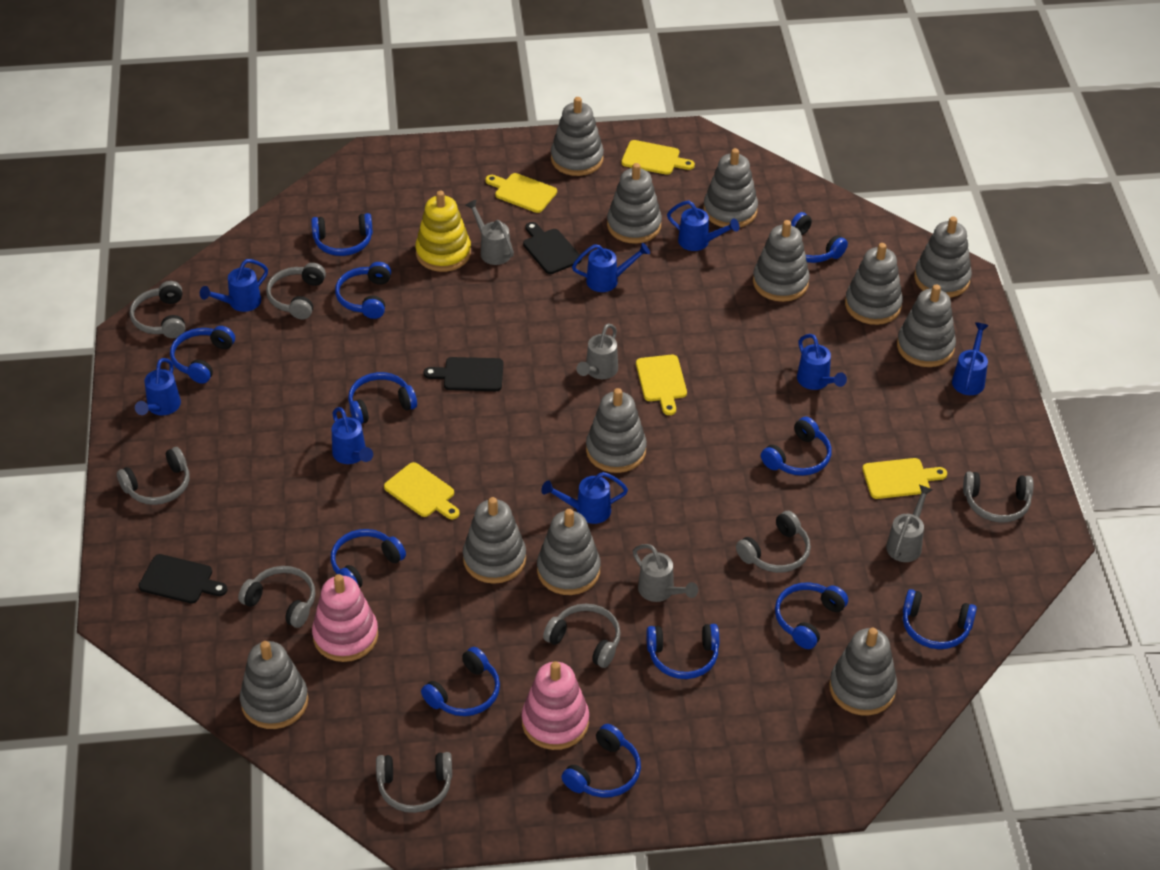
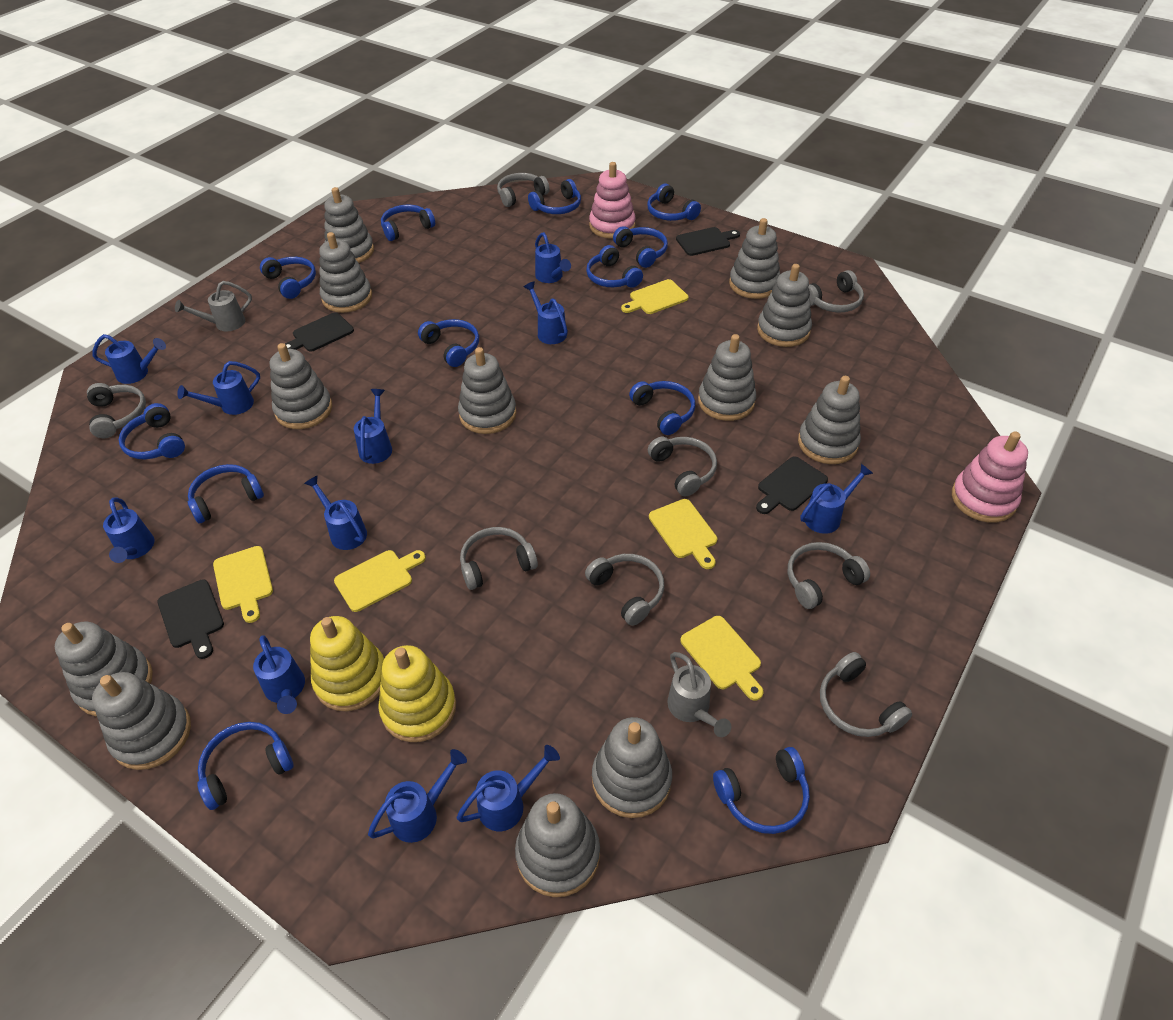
black cutting board: 3 -> 4
blue watering can: 8 -> 11
grey watering can: 4 -> 2
yellow stacking toy: 1 -> 2

